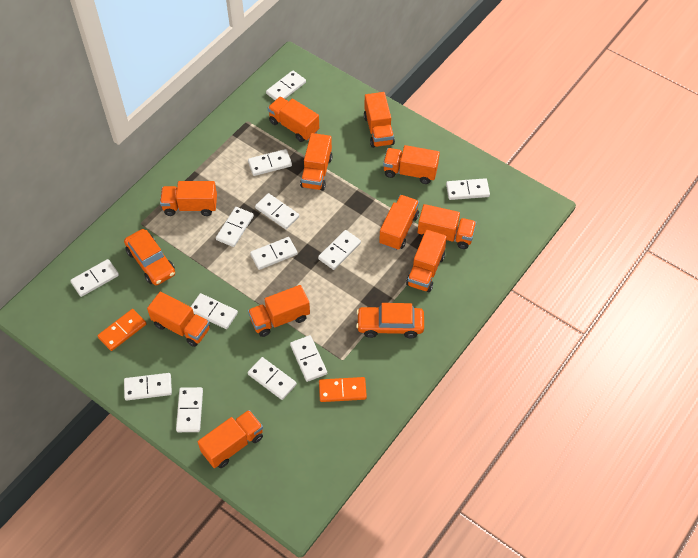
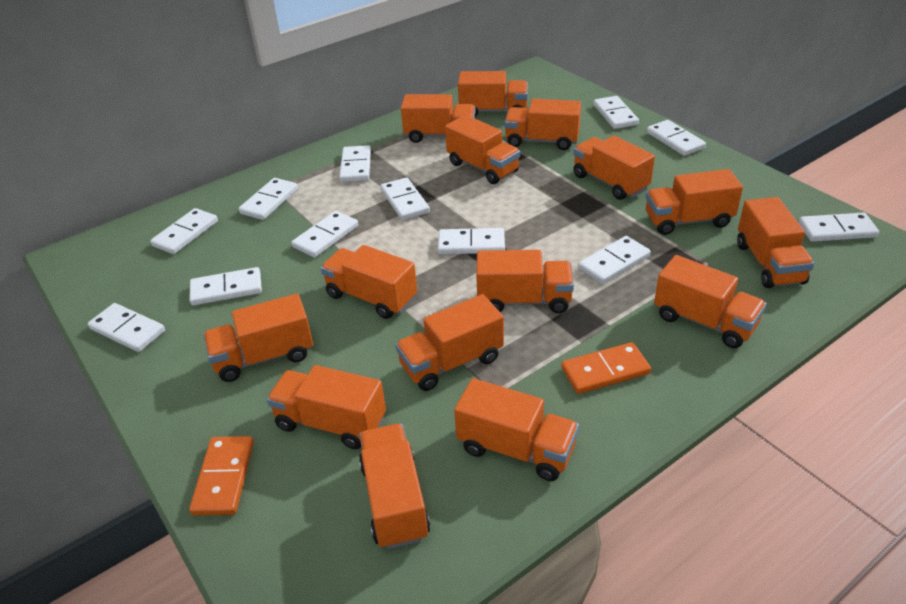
orange car: 2 -> 0
orange truck: 11 -> 15
white domino: 13 -> 12

